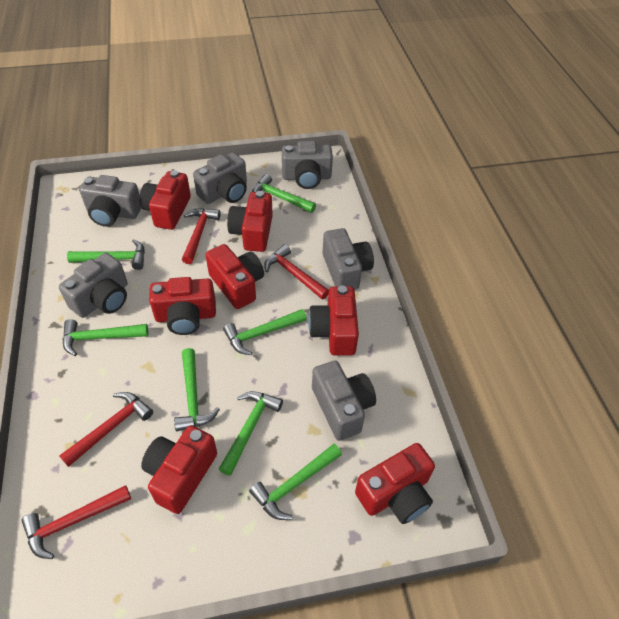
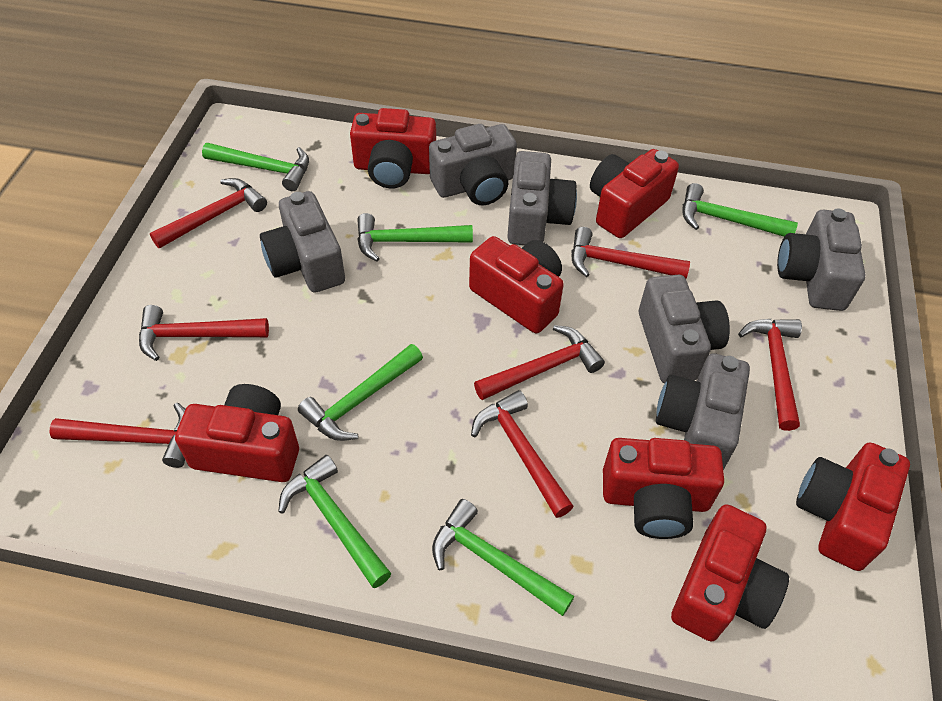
green hammer: 7 -> 6
red hammer: 4 -> 7

